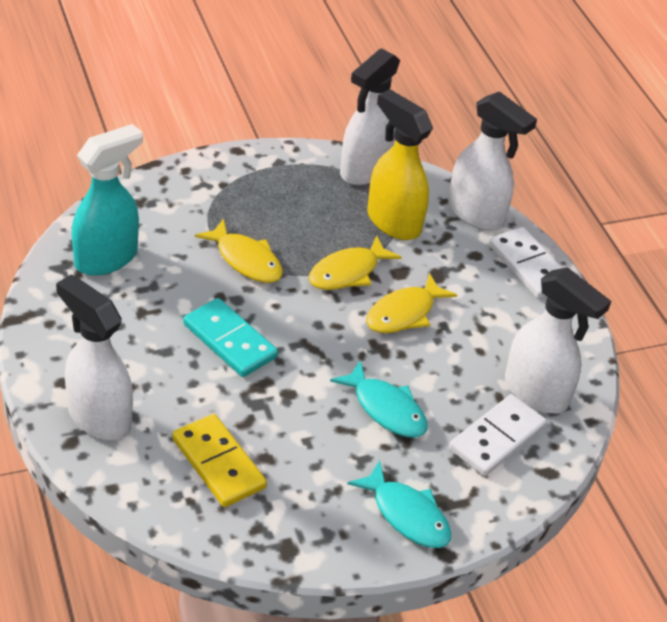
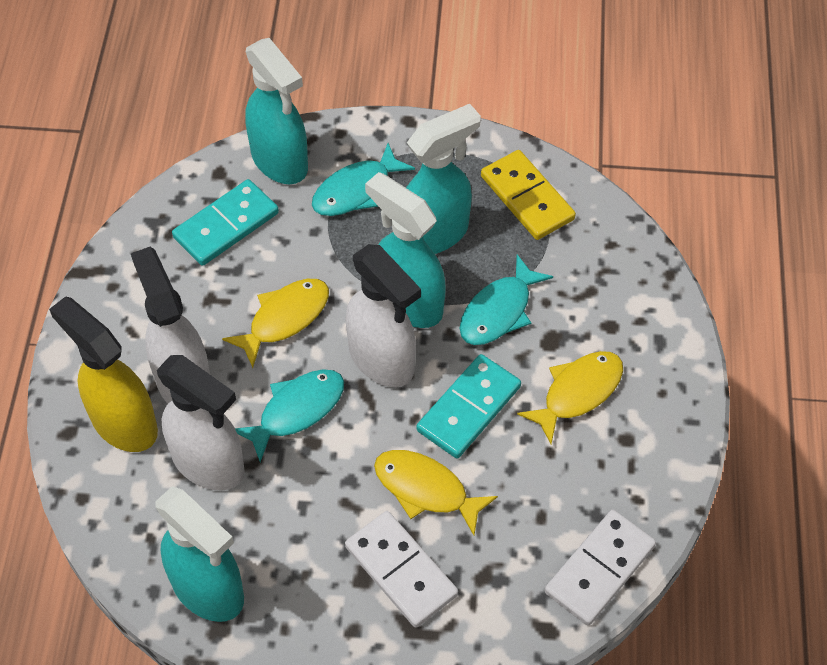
turquoise domino: 1 -> 2
turquoise fish: 2 -> 3
turquoise spray bottle: 1 -> 4
white spray bottle: 4 -> 3

